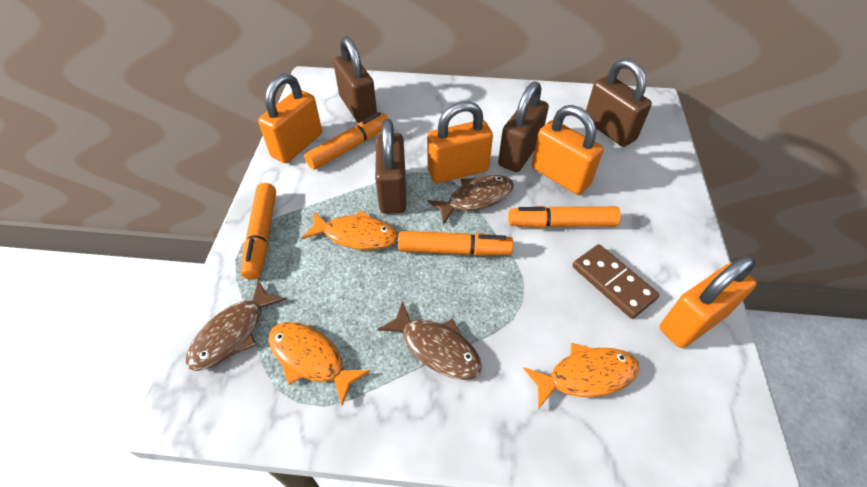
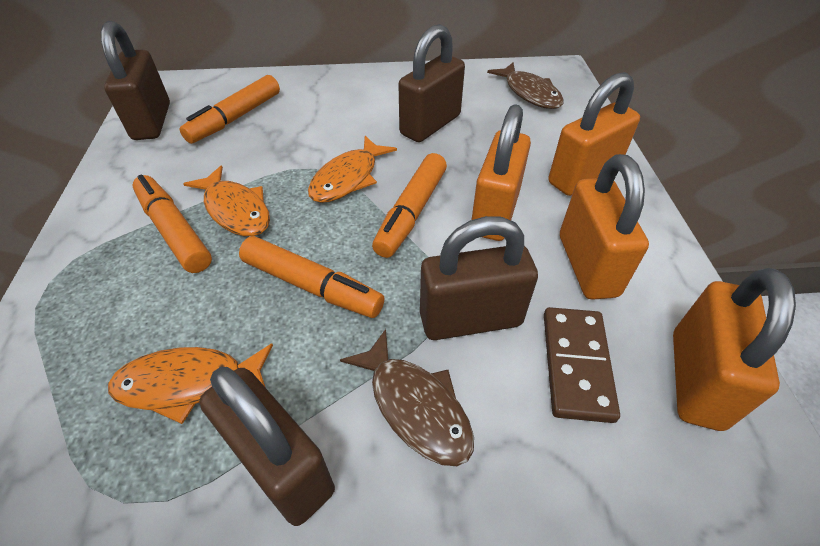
brown fish: 3 -> 2

